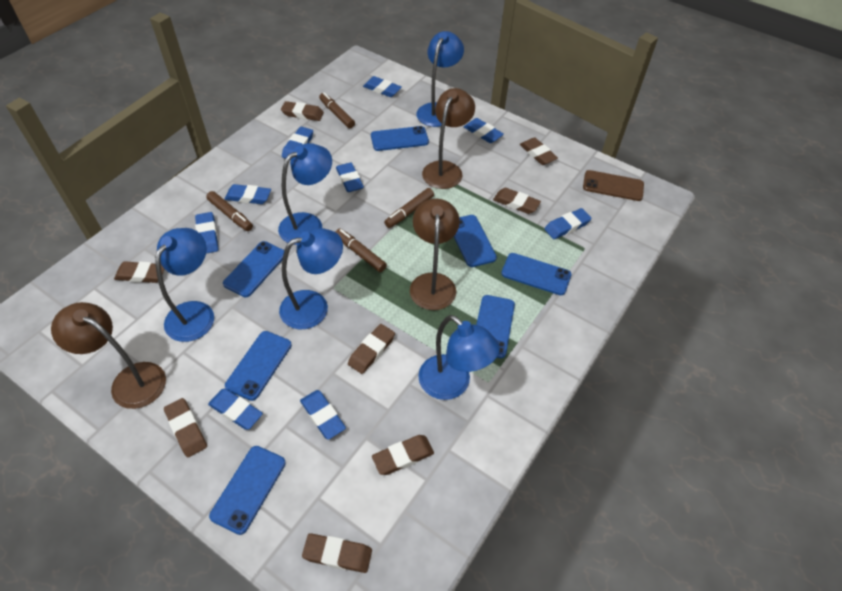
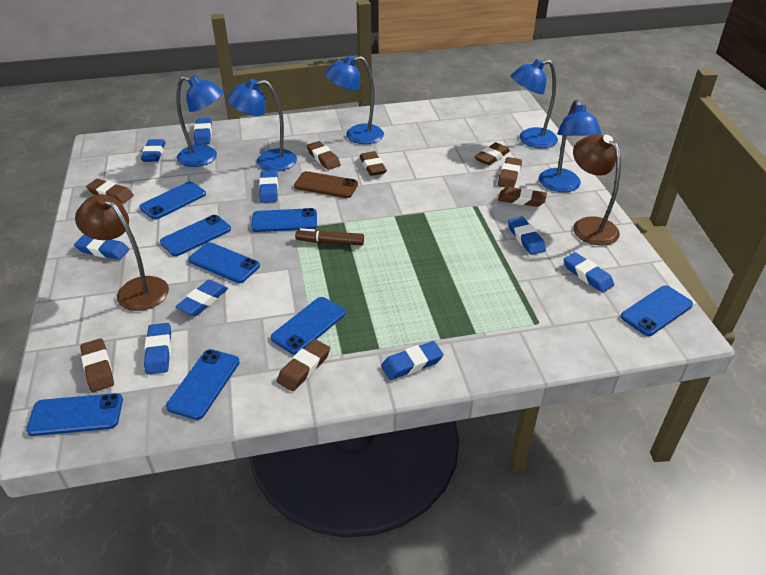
blue phone: 7 -> 8
brown lamp: 3 -> 2
brown marker: 4 -> 1

